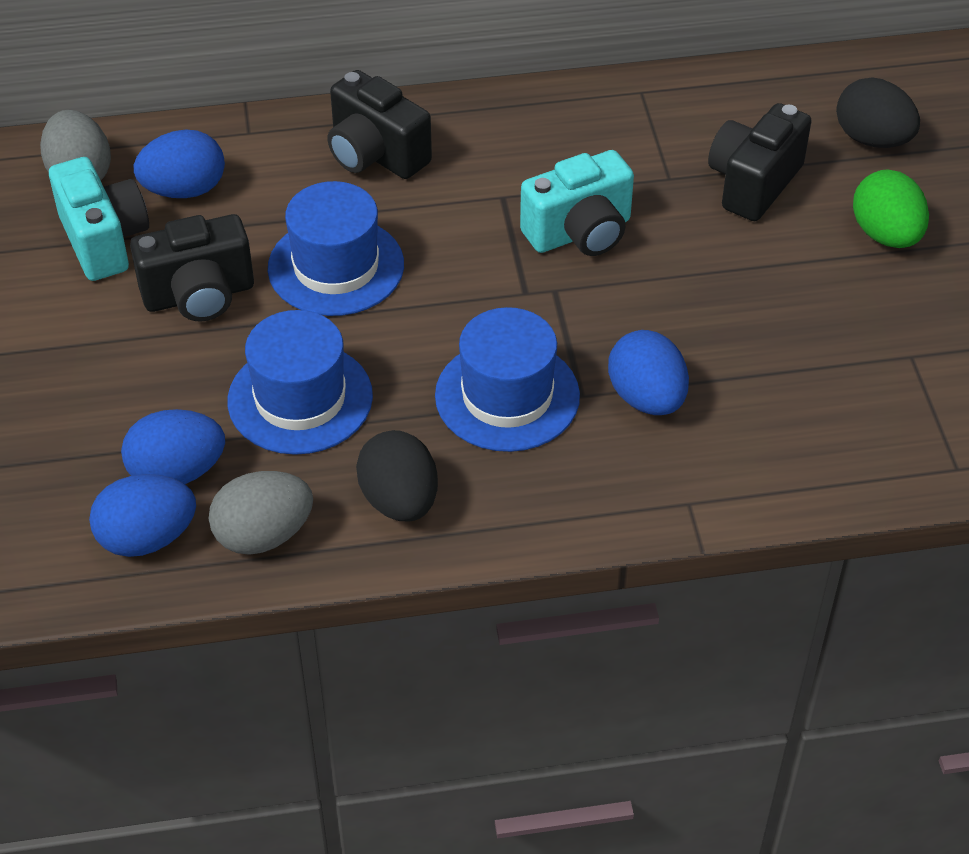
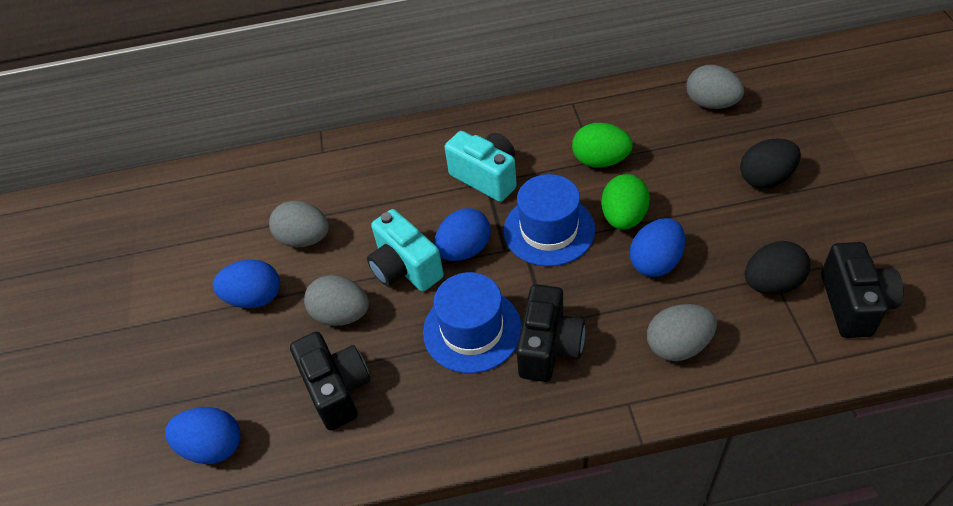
blue hat: 3 -> 2
green egg: 1 -> 2
grey egg: 2 -> 4

